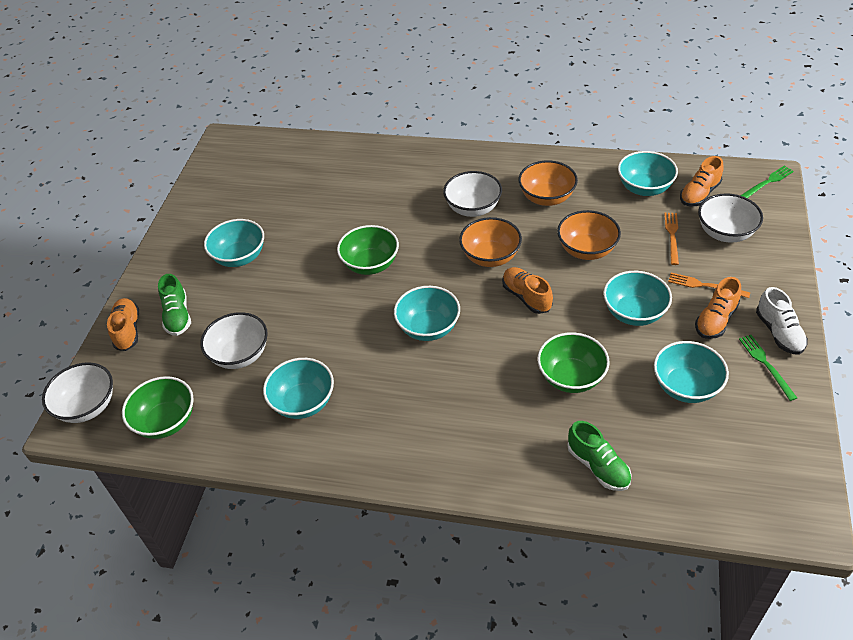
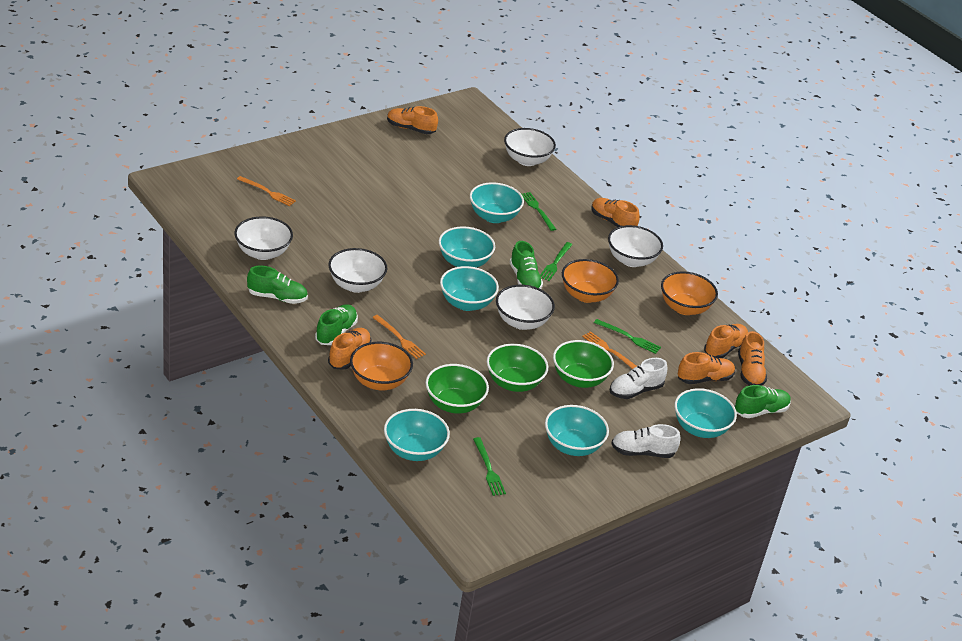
green fork: 2 -> 4
green shoe: 2 -> 4
orange fork: 2 -> 3
orange shoe: 4 -> 6
white bowl: 4 -> 5
white shoe: 1 -> 2

